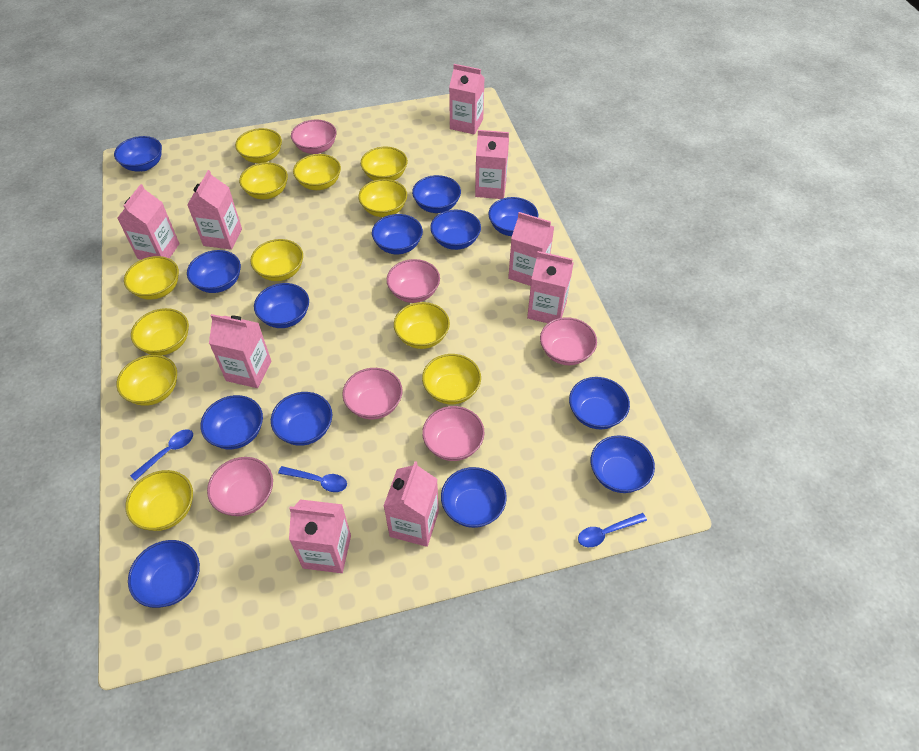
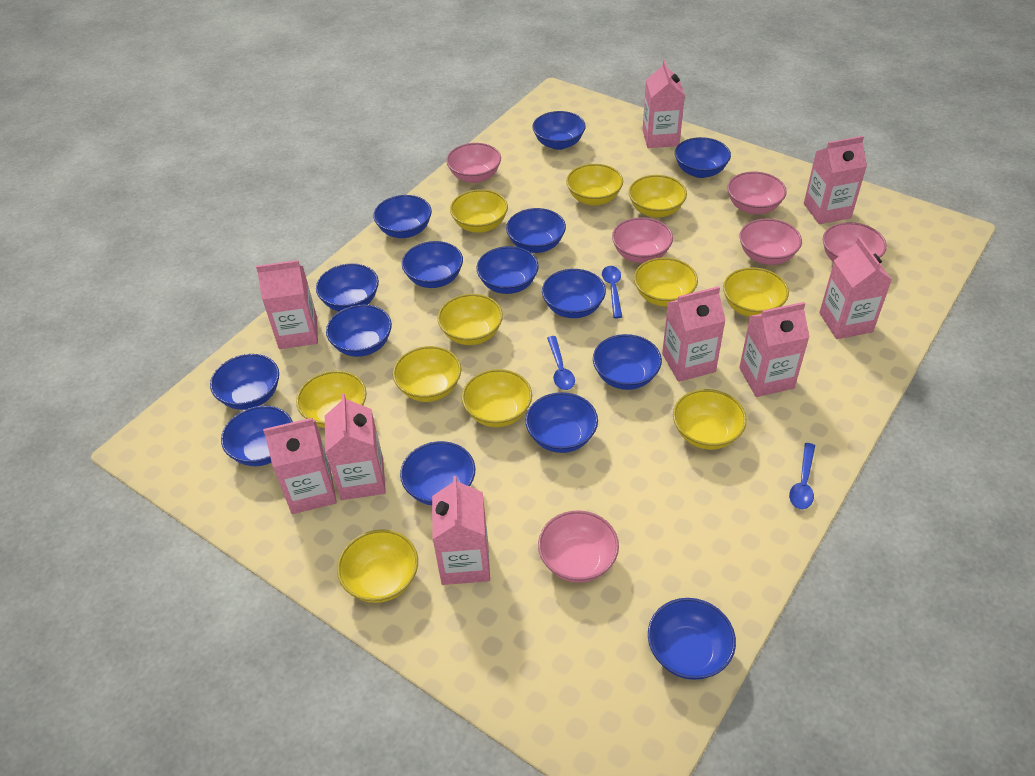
blue bowl: 13 -> 15
yellow bowl: 12 -> 11

